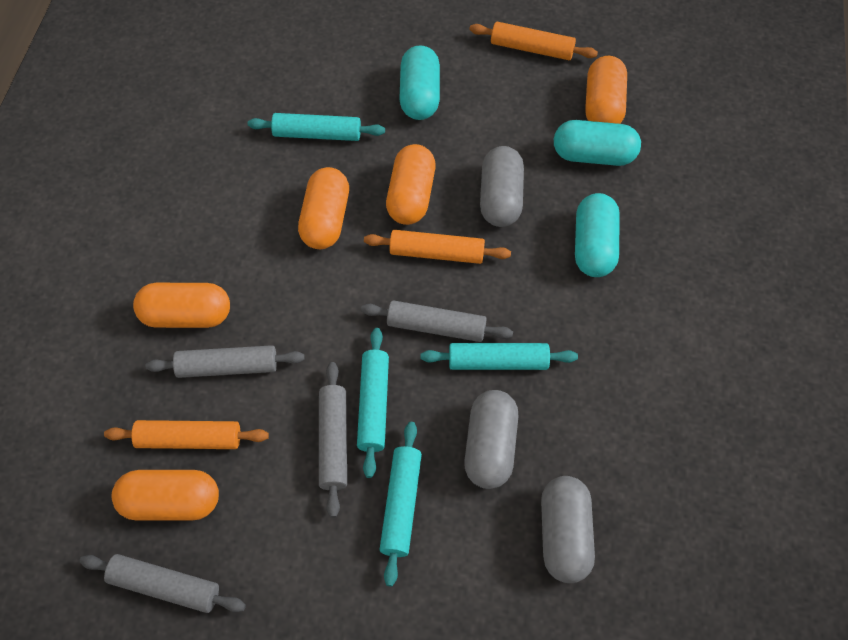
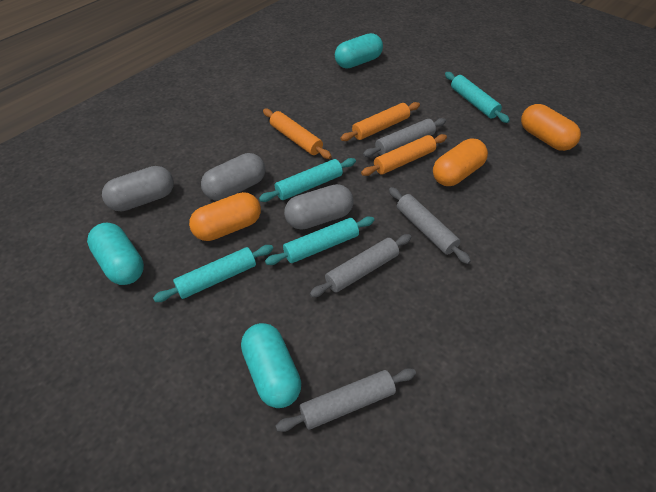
orange capsule: 5 -> 3

